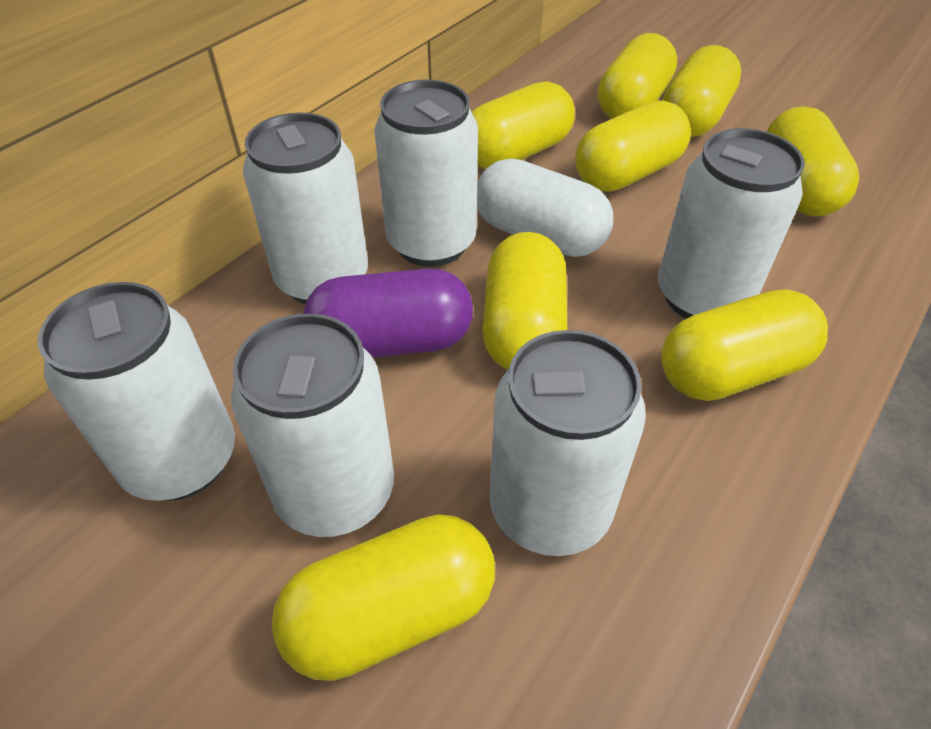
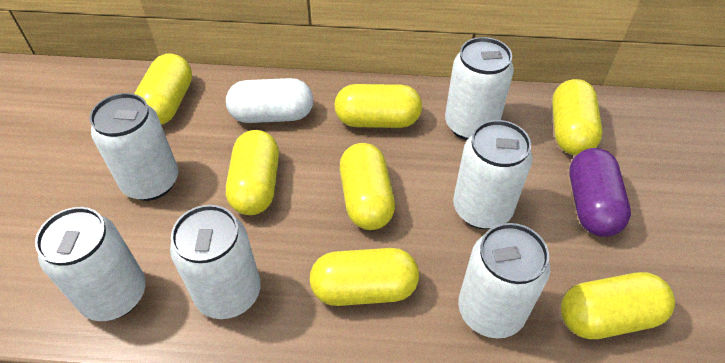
yellow capsule: 8 -> 7

